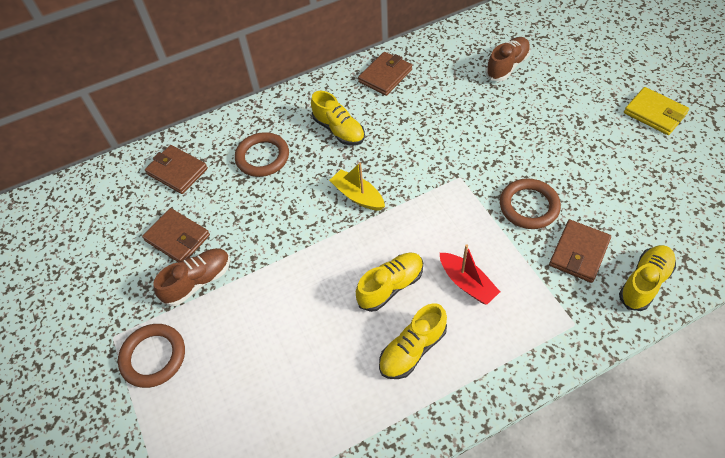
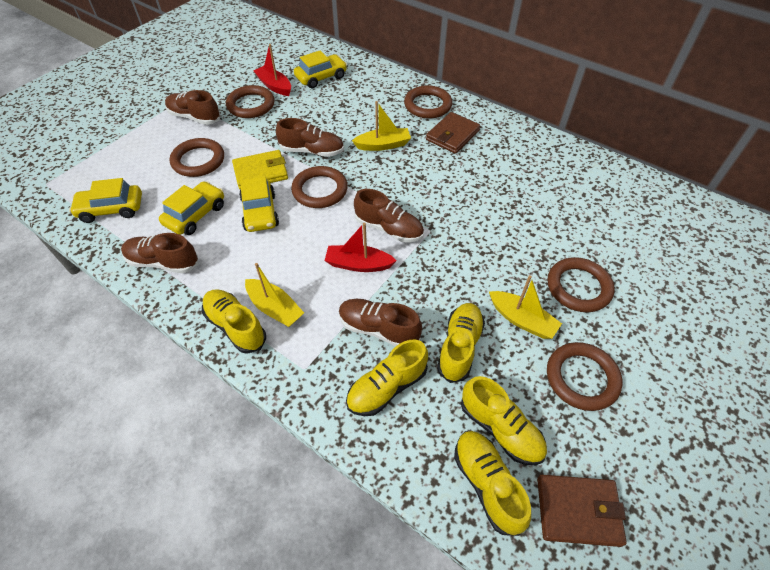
brown ring: 3 -> 6
brown shoe: 2 -> 5
brown wallet: 4 -> 2
red boat: 1 -> 2
yellow boat: 1 -> 3
yellow car: 0 -> 4
yellow shoe: 4 -> 5

